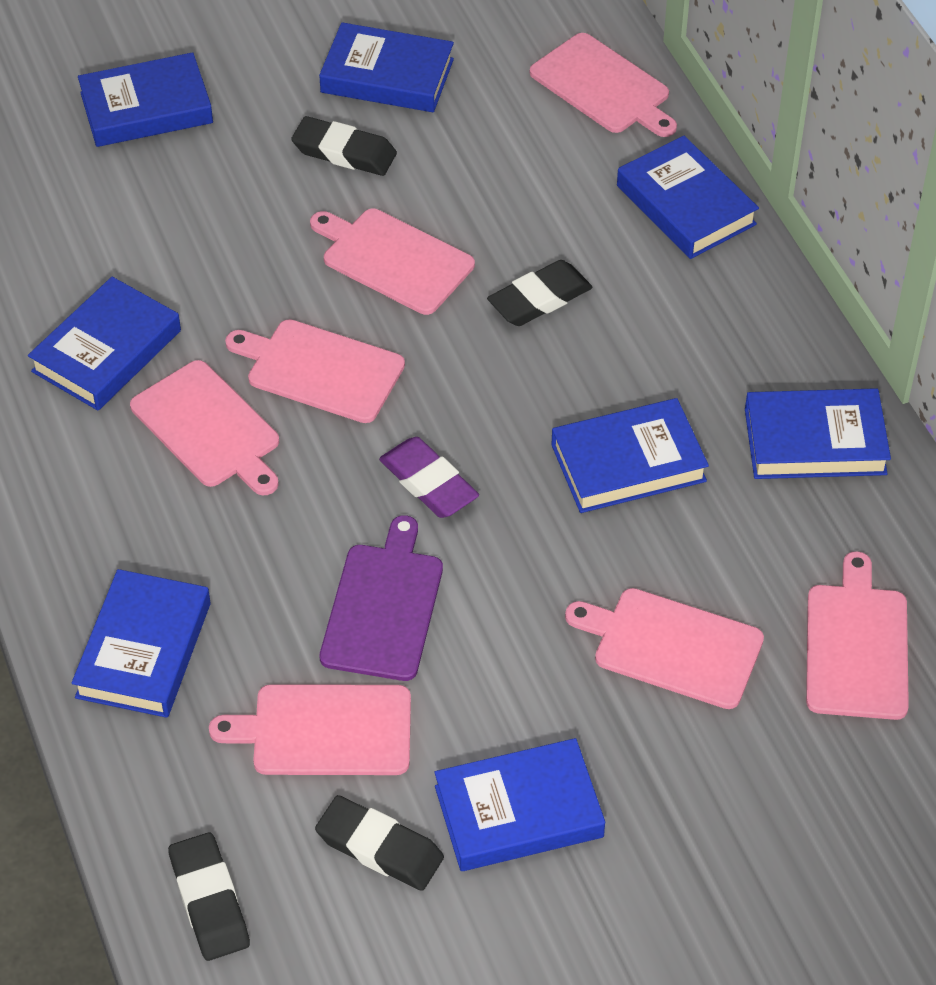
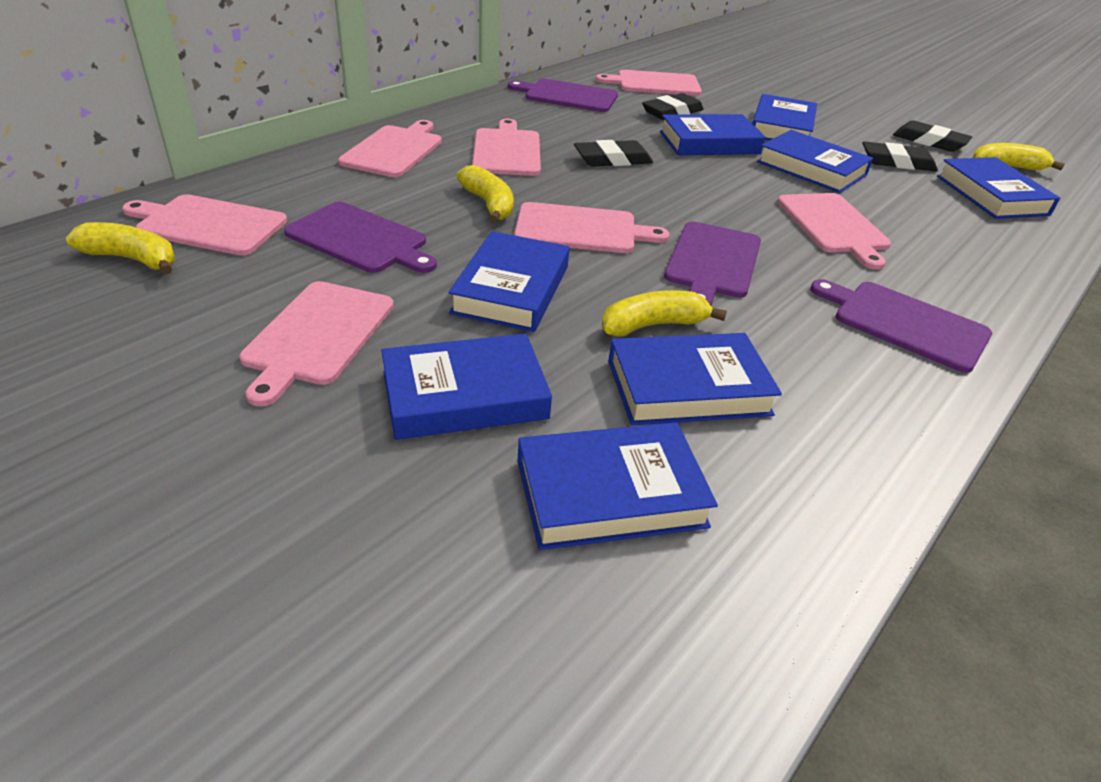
purple cutting board: 1 -> 4
purple eraser: 1 -> 0
yellow banana: 0 -> 4

